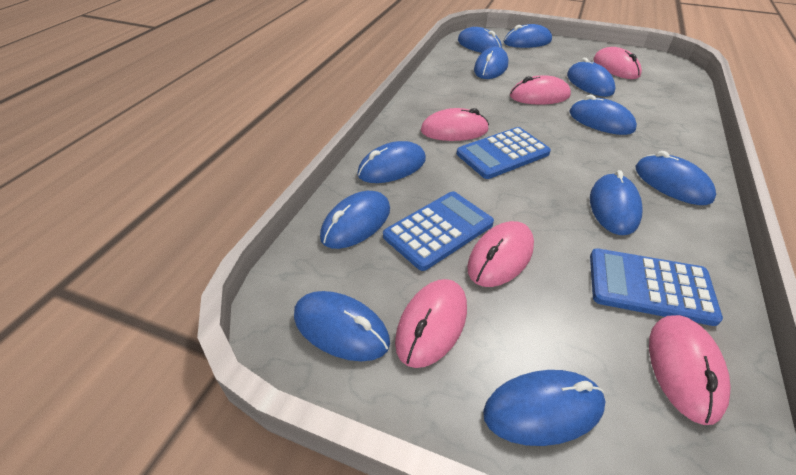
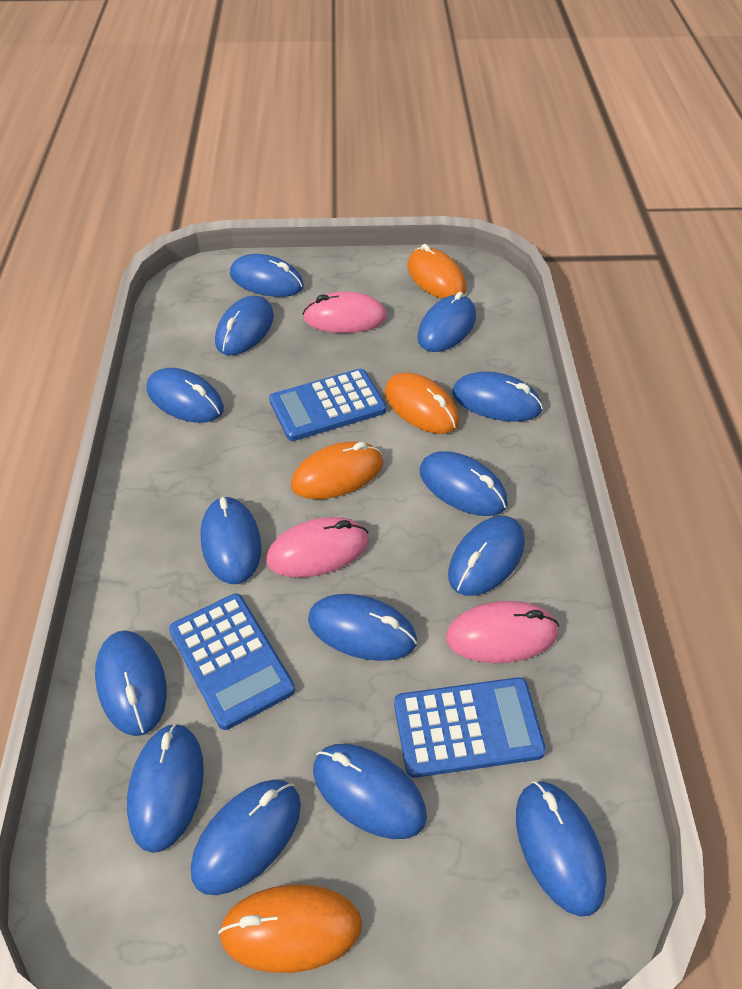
blue mouse: 11 -> 14
orange mouse: 0 -> 4
pink mouse: 6 -> 3

